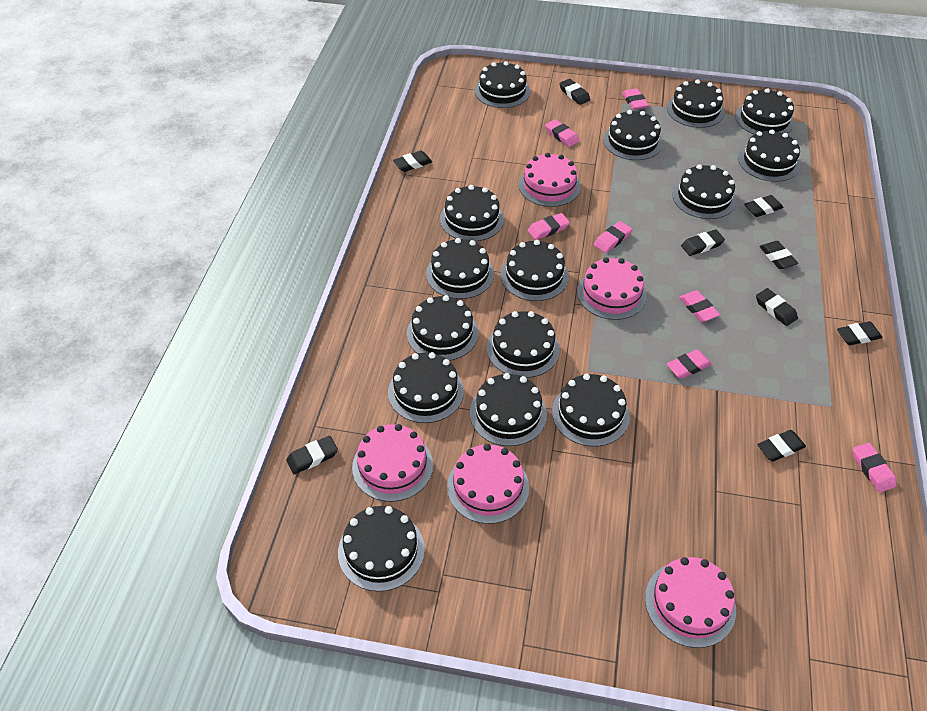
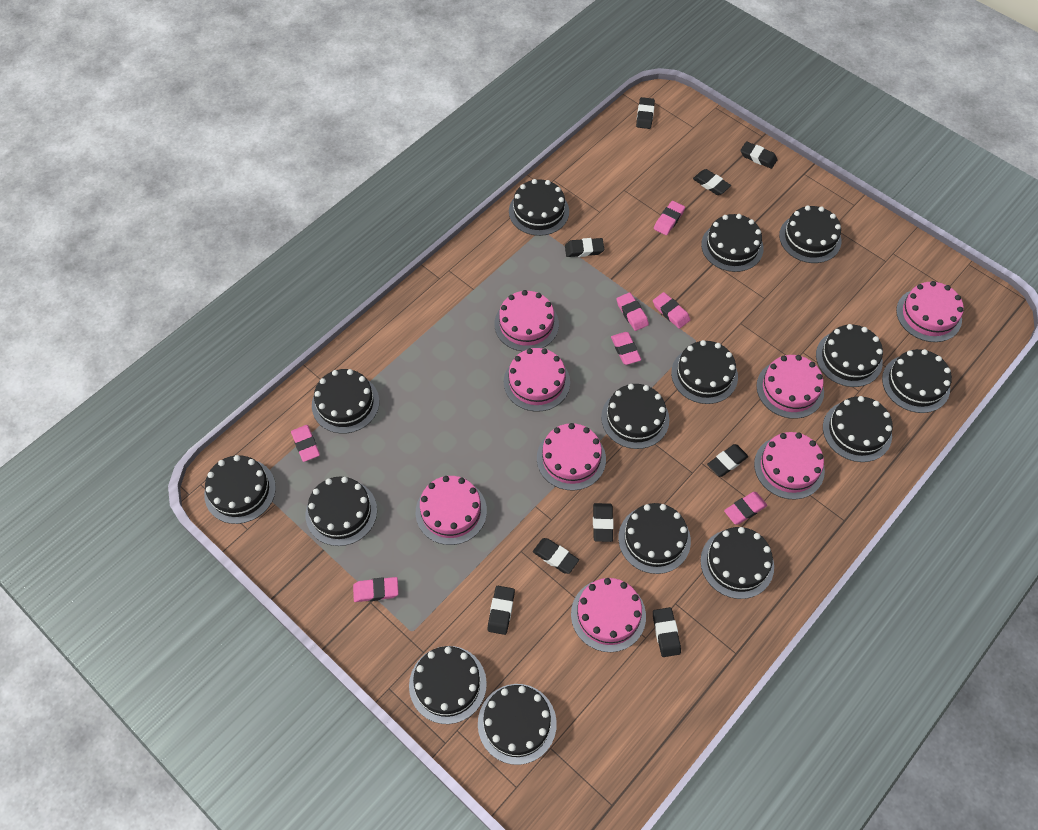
pink cake: 5 -> 8

